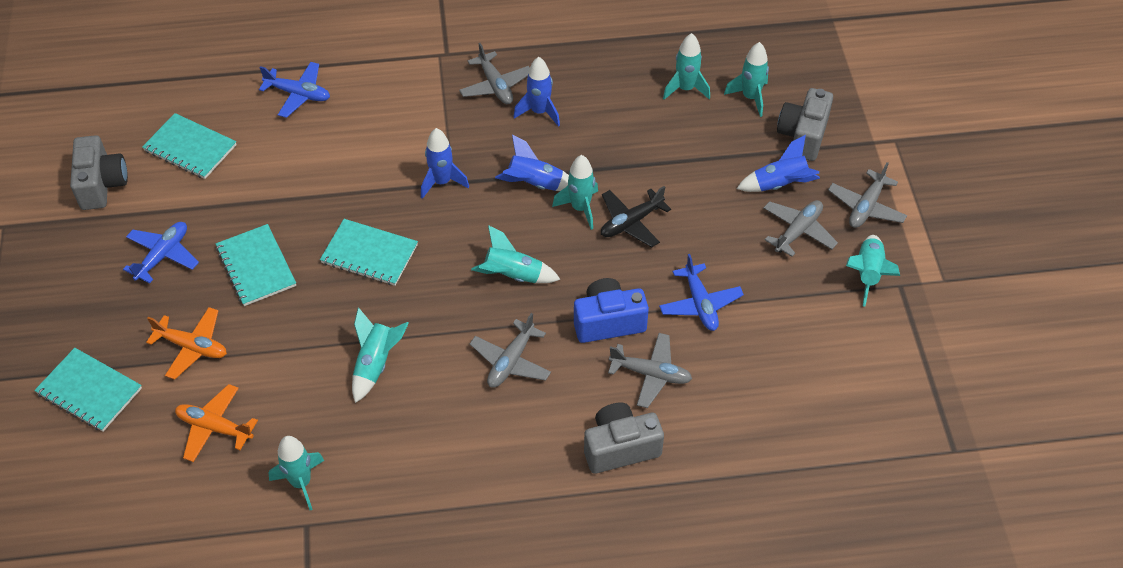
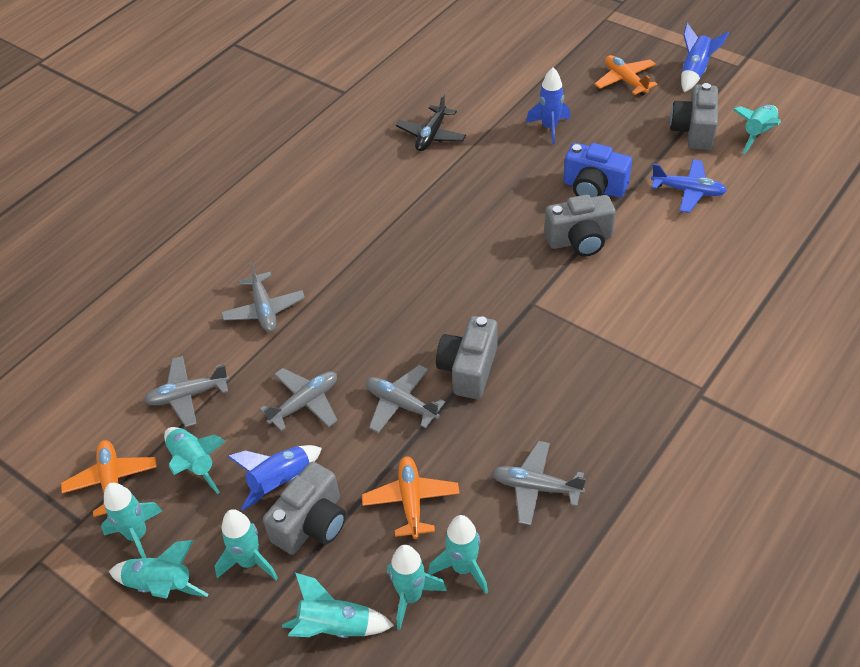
blue plane: 3 -> 1
blue rocket: 4 -> 3
grey camera: 3 -> 4
orange plane: 2 -> 3
turquoise notebook: 4 -> 0
turquoise rocket: 7 -> 8

